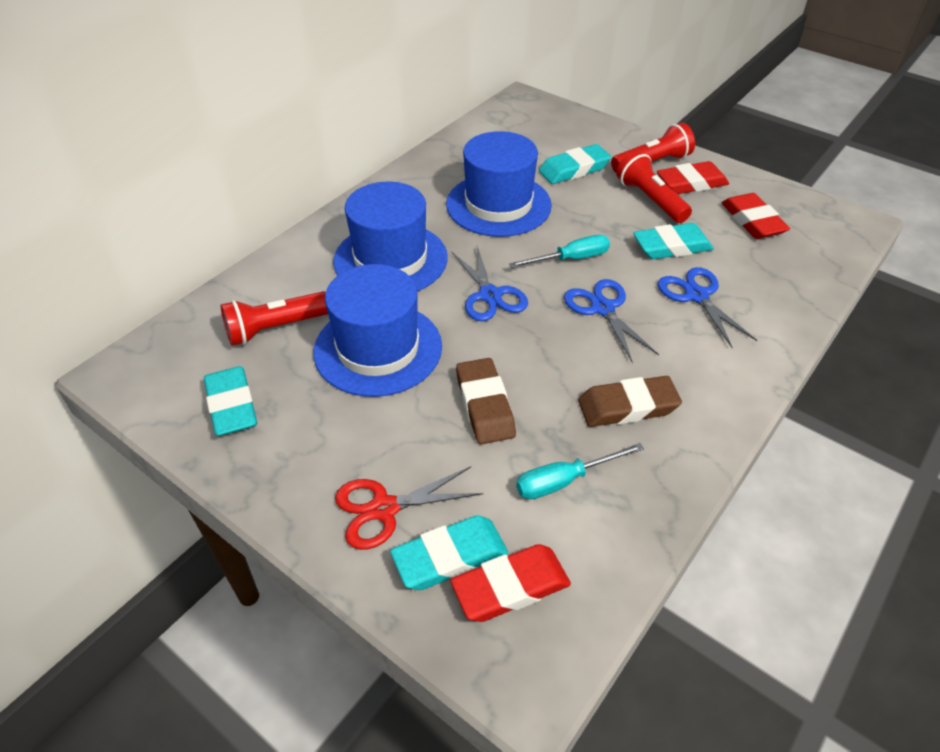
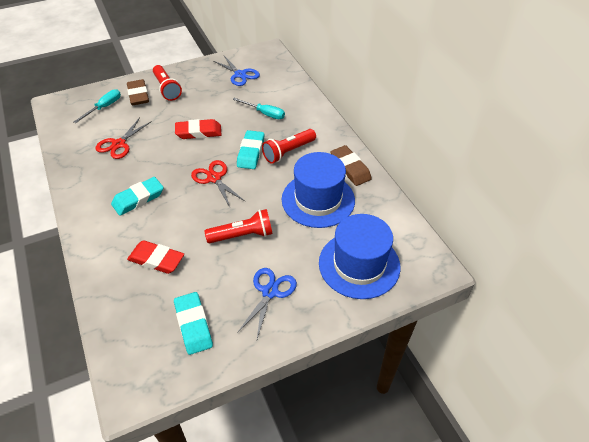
blue hat: 3 -> 2
blue scissors: 3 -> 2
red eraser: 3 -> 2
red scissors: 1 -> 2
turquoise eraser: 4 -> 3

